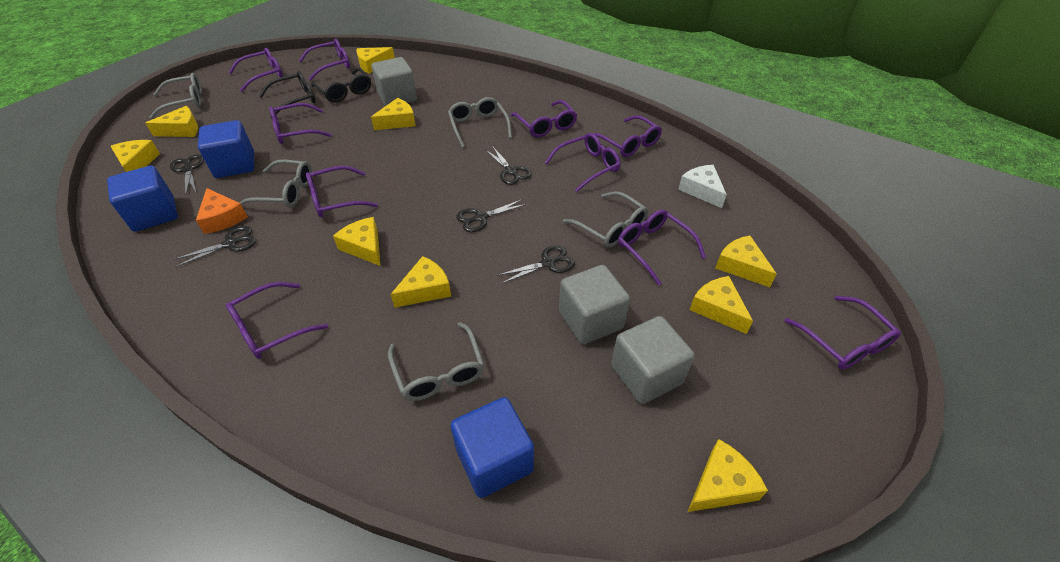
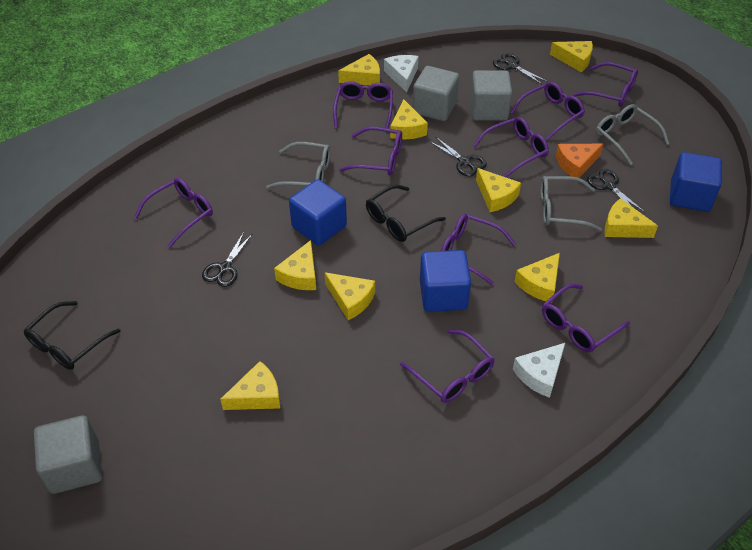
black scissors: 5 -> 4
grey glasses: 5 -> 3
purple glasses: 10 -> 9
white cheese: 1 -> 2

